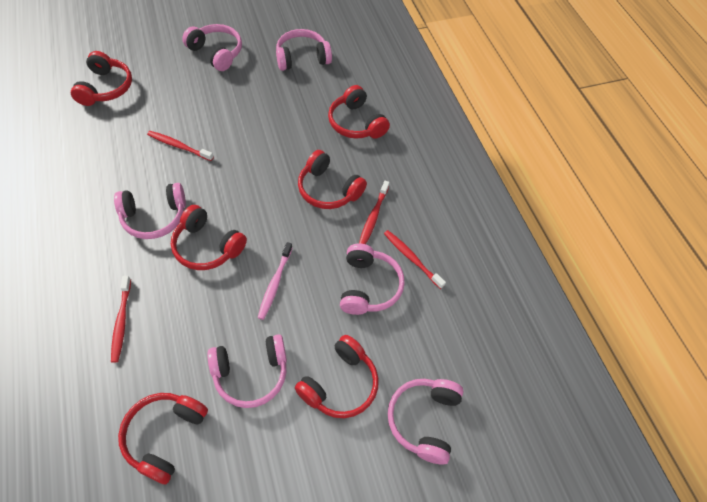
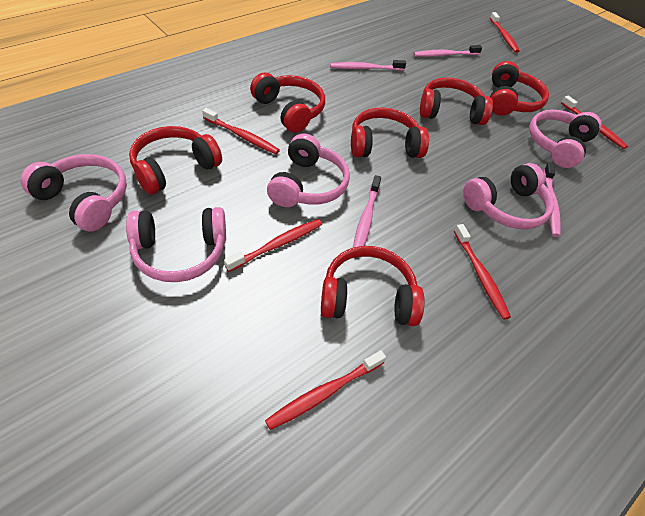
pink headphones: 6 -> 5
pink toothbrush: 1 -> 4
red toothbrush: 4 -> 6

